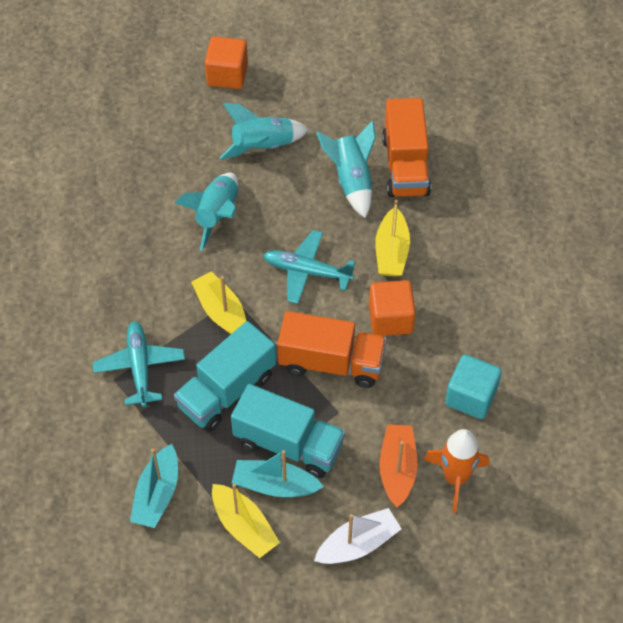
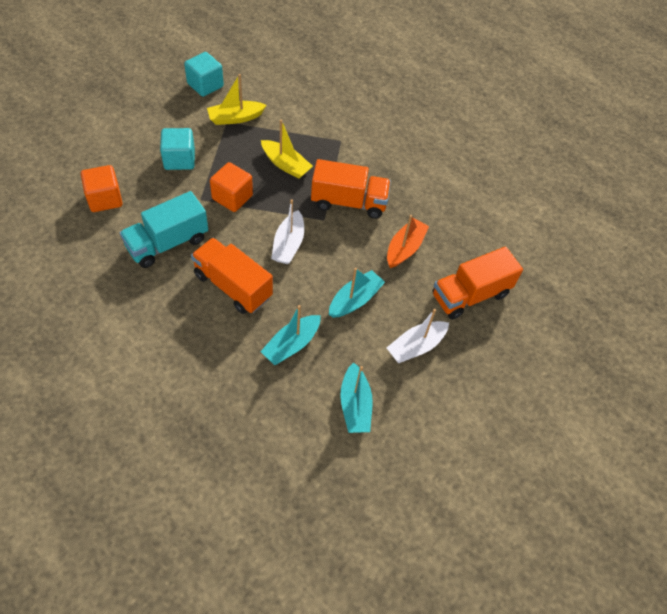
orange rocket: 1 -> 0
orange truck: 2 -> 3
turquoise boat: 2 -> 3
turquoise cube: 1 -> 2
turquoise plane: 2 -> 0
turquoise rocket: 3 -> 0
turquoise truck: 2 -> 1
white boat: 1 -> 2
yellow boat: 3 -> 2

